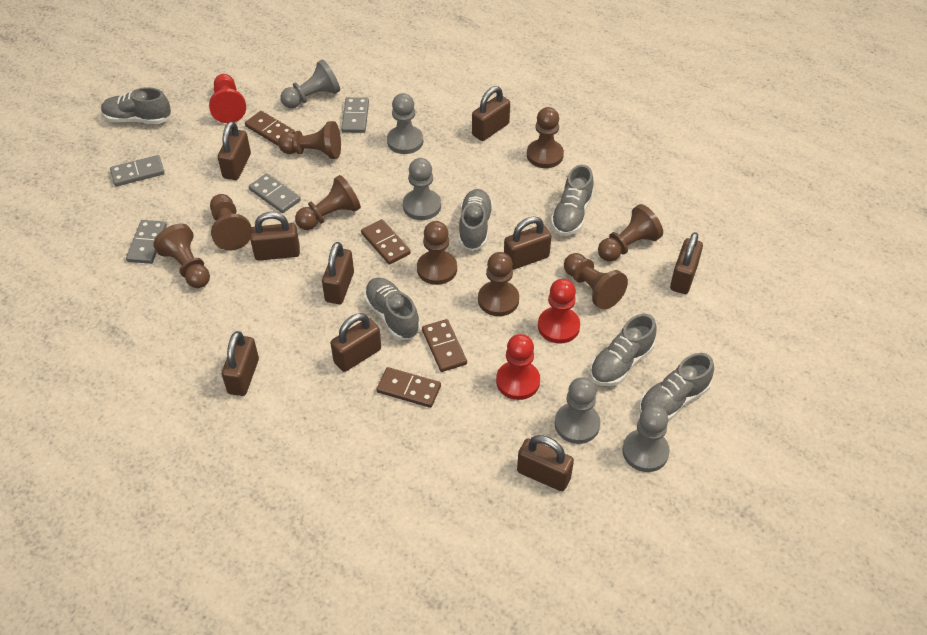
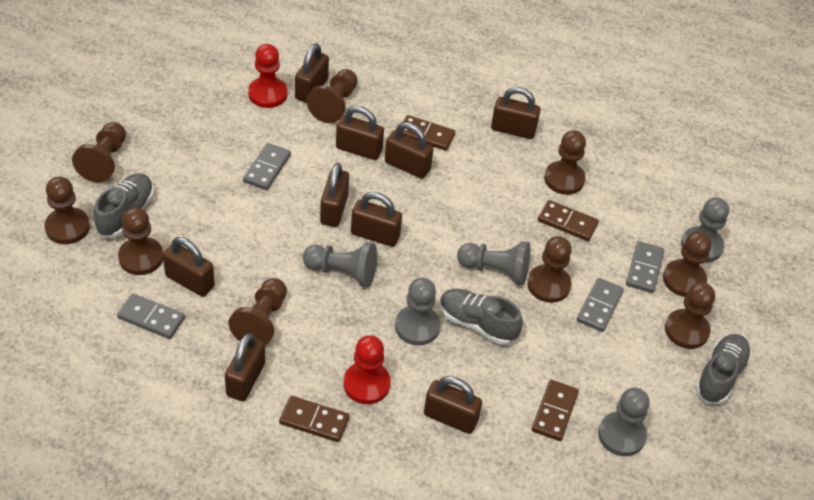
grey shoe: 6 -> 3
red pawn: 3 -> 2

